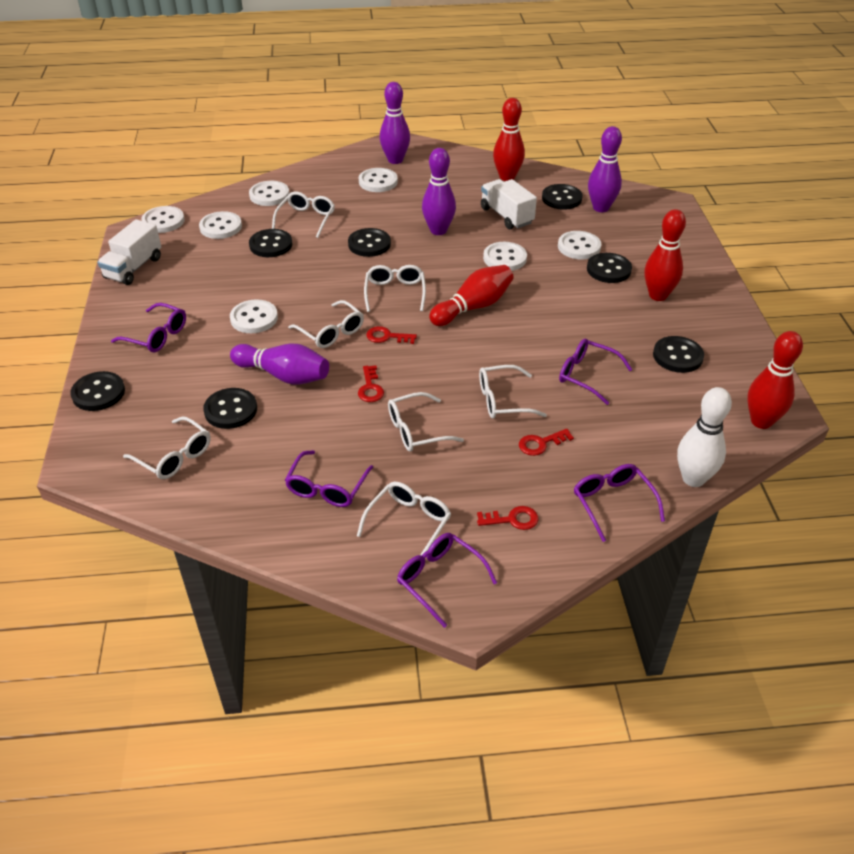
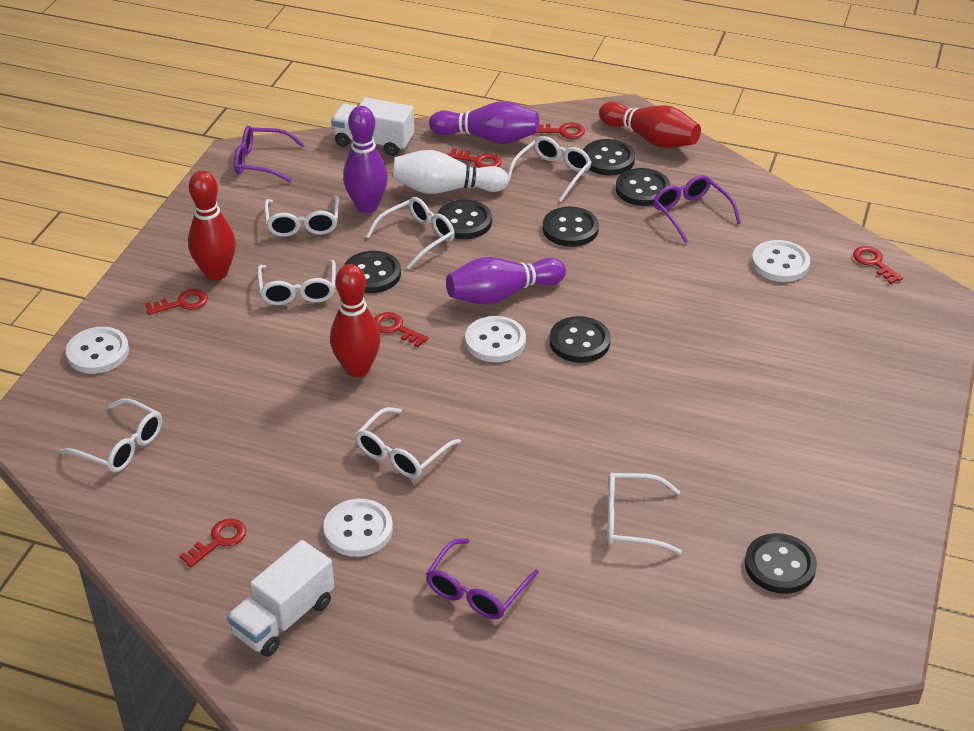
purple bowling pin: 4 -> 3
purple glasses: 5 -> 3
red bowling pin: 4 -> 3
red key: 4 -> 6
white button: 7 -> 4

